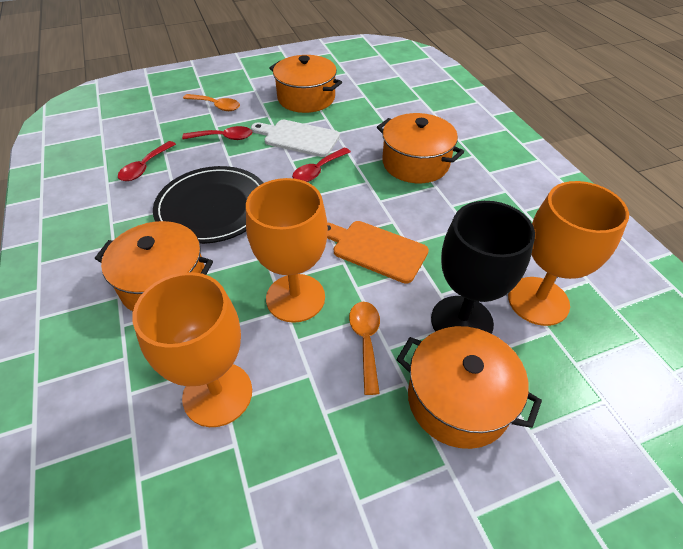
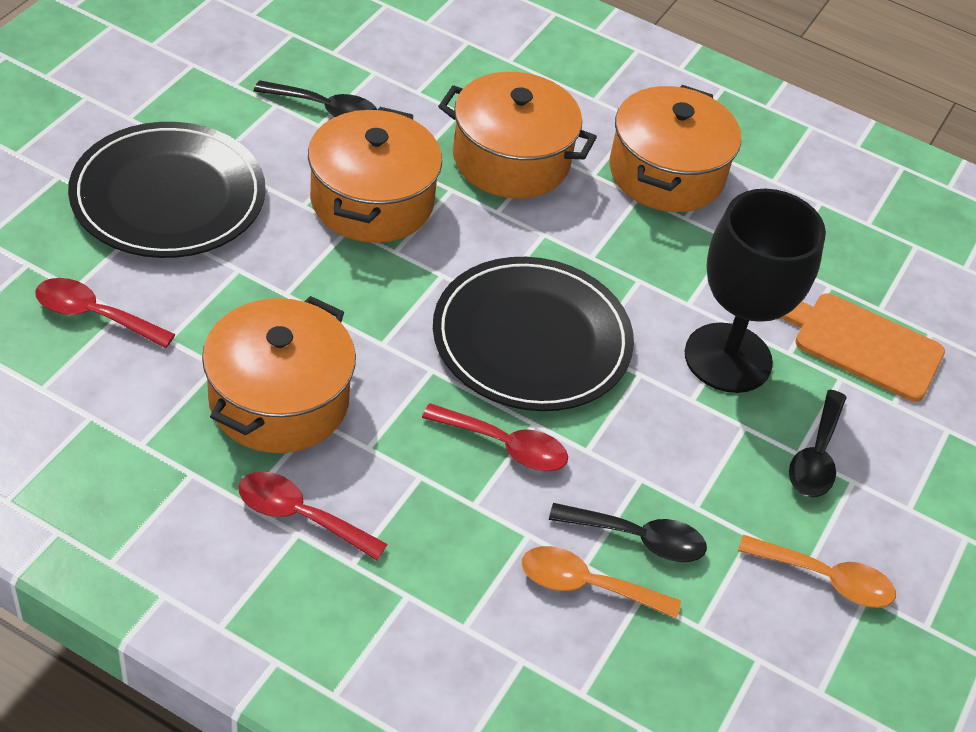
black plate: 1 -> 2
black spoon: 0 -> 3
orange goblet: 3 -> 0
white cutting board: 1 -> 0

